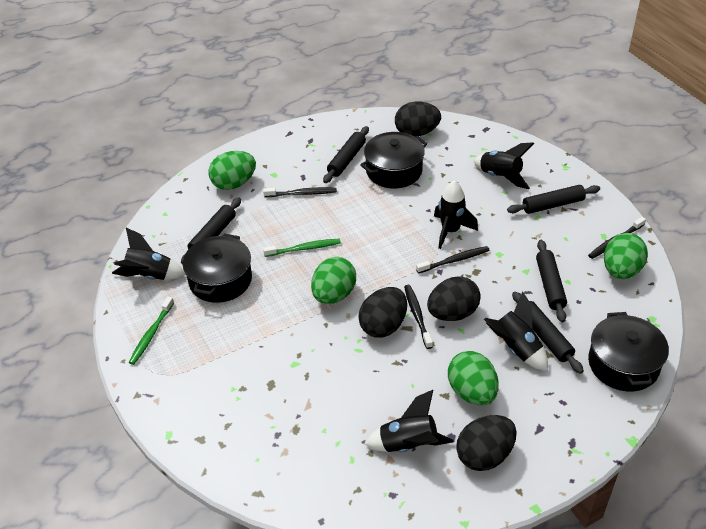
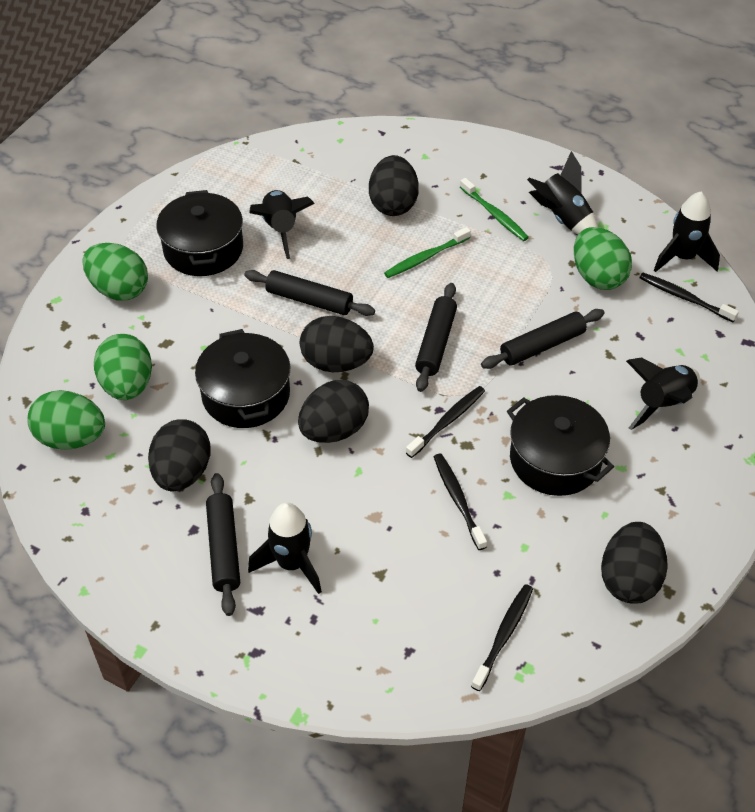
black egg: 4 -> 5
black rolling pin: 5 -> 4

